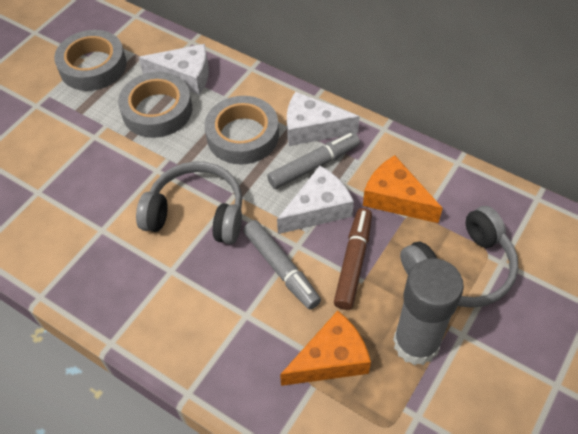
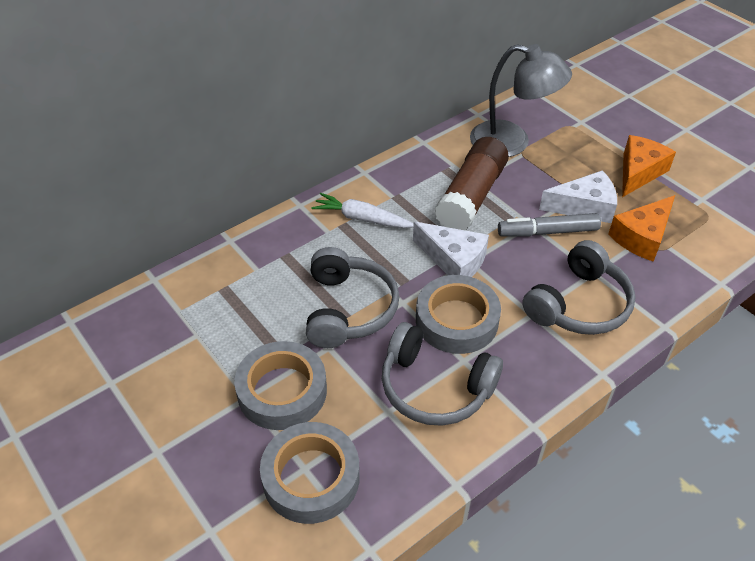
brown glue stick: 0 -> 1
brown marker: 1 -> 0
grey glue stick: 1 -> 0
grey headphones: 2 -> 3
grey lamp: 0 -> 1
grey marker: 2 -> 1
white carrot: 0 -> 1
white cheese: 3 -> 2

